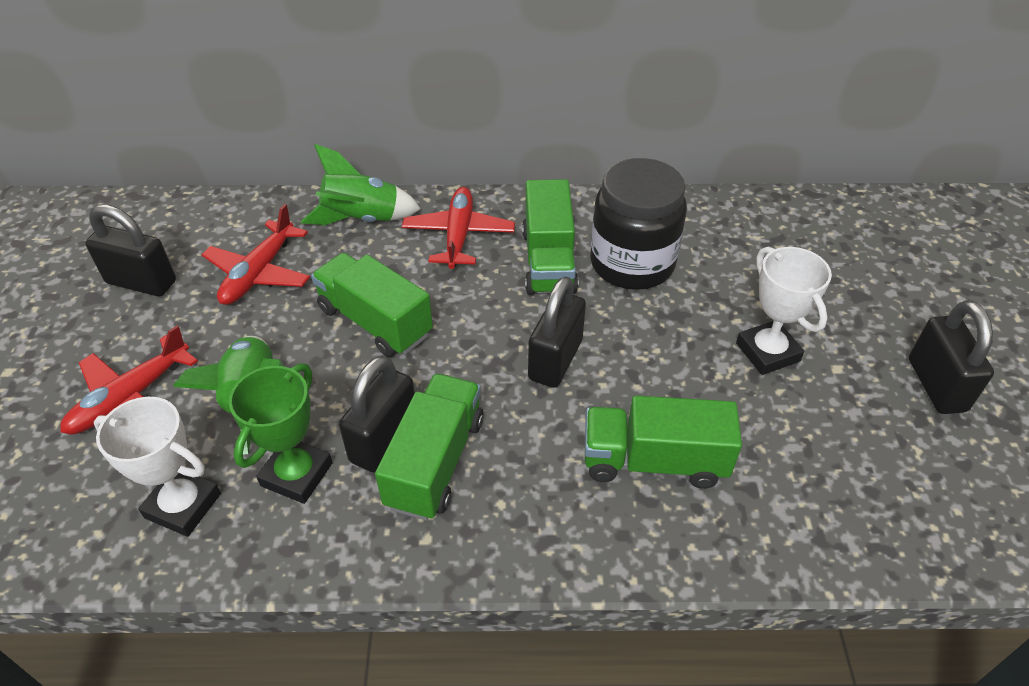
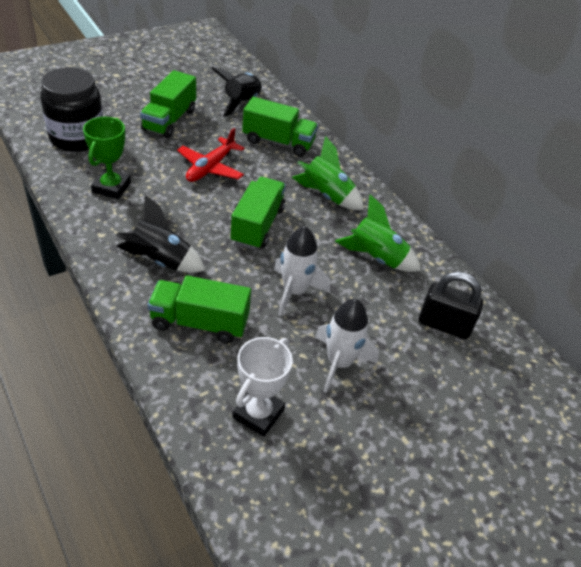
black padlock: 4 -> 1
black rocket: 0 -> 2
red plane: 3 -> 1
white rocket: 0 -> 2
white trophy: 2 -> 1

